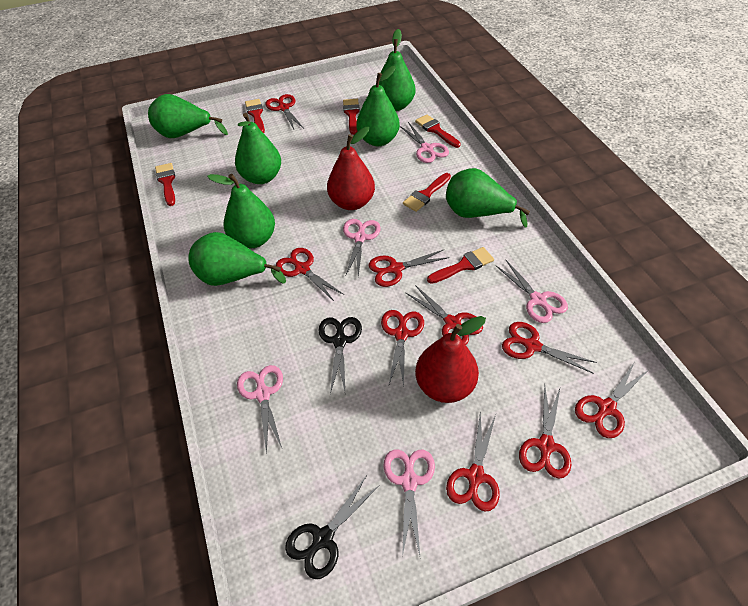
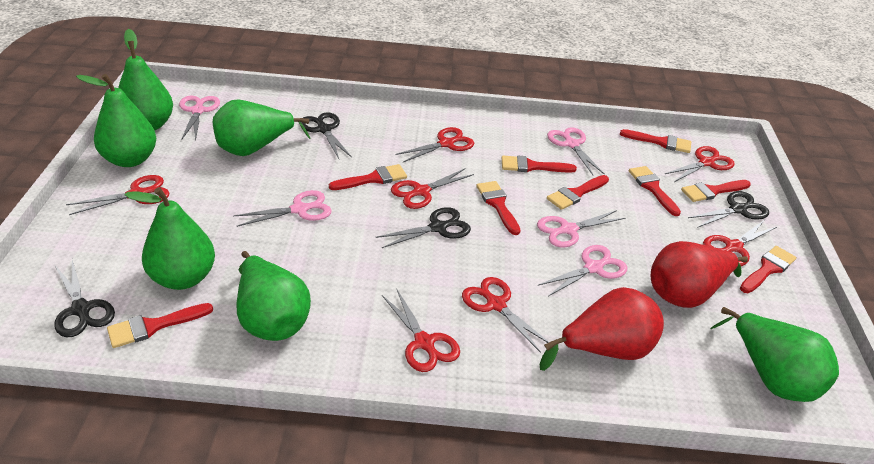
black scissors: 2 -> 4
green pear: 7 -> 6
red brush: 6 -> 9
red scissors: 9 -> 7

